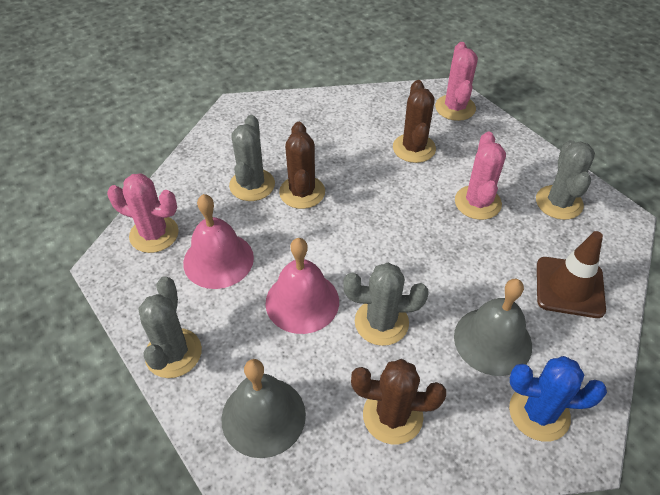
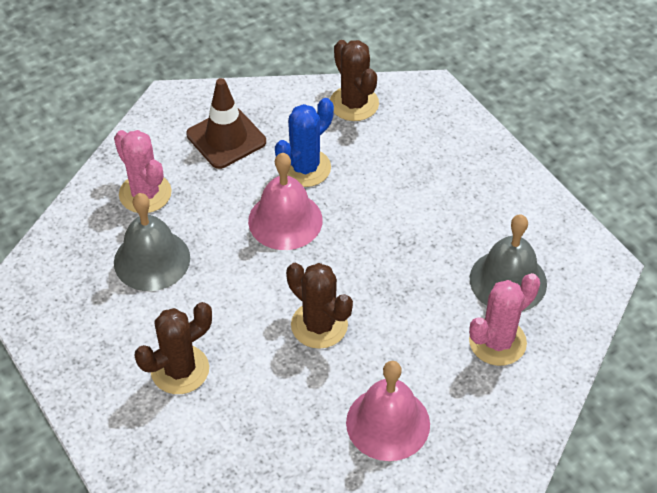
grey cactus: 4 -> 0
pink cactus: 3 -> 2

